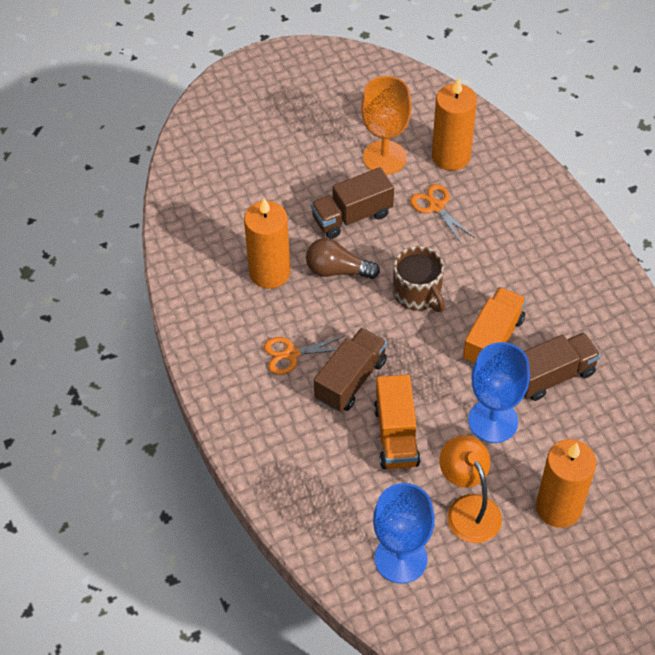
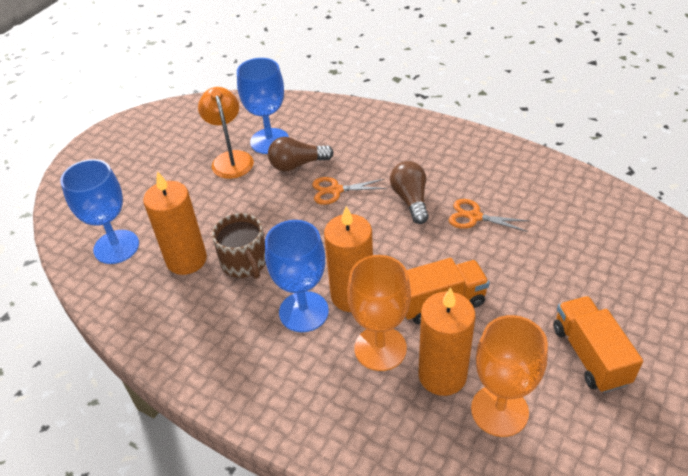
blue goblet: 2 -> 3
brown light bulb: 1 -> 2
brown truck: 3 -> 0
orange goblet: 1 -> 2

